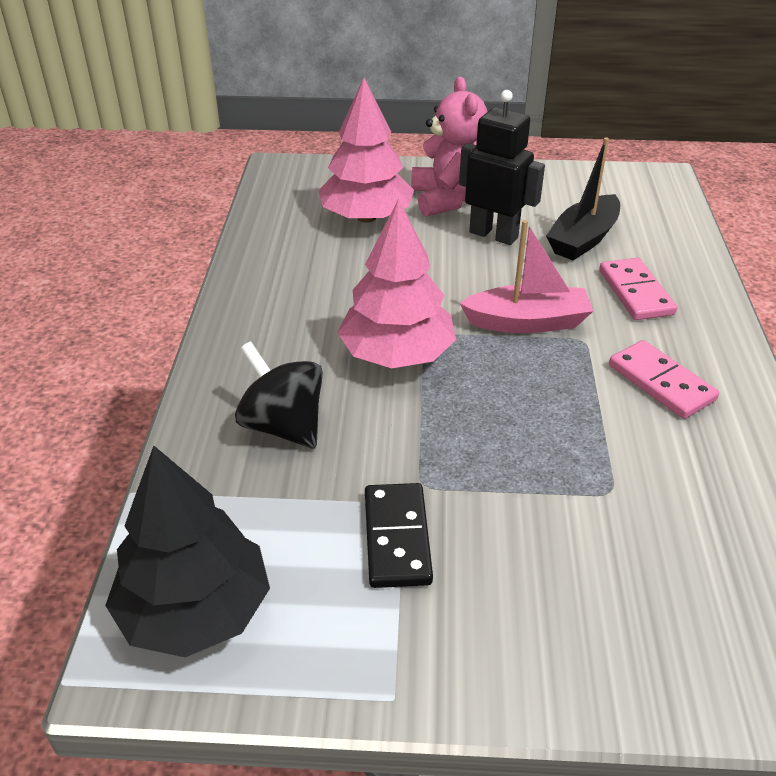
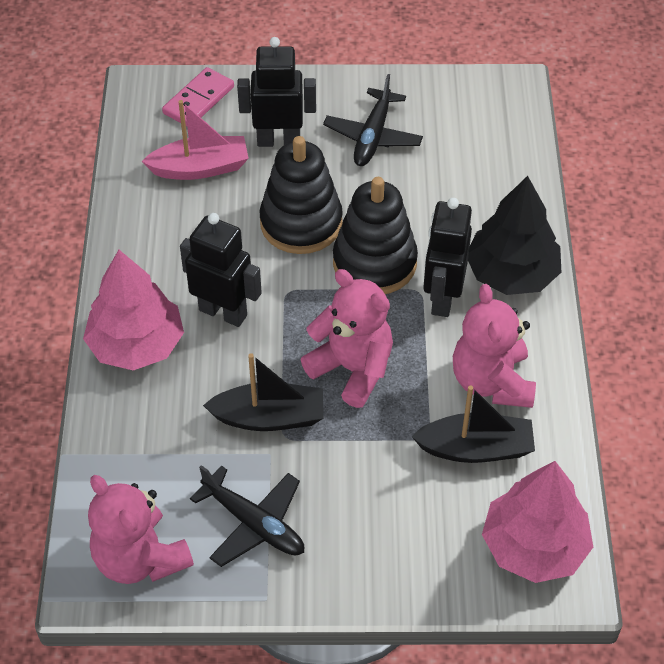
black boat: 1 -> 2
black domino: 1 -> 0
black plane: 0 -> 2
black robot: 1 -> 3
black spinning top: 1 -> 0
black stacking toy: 0 -> 2
pink domino: 2 -> 1
pink teddy bear: 1 -> 3

